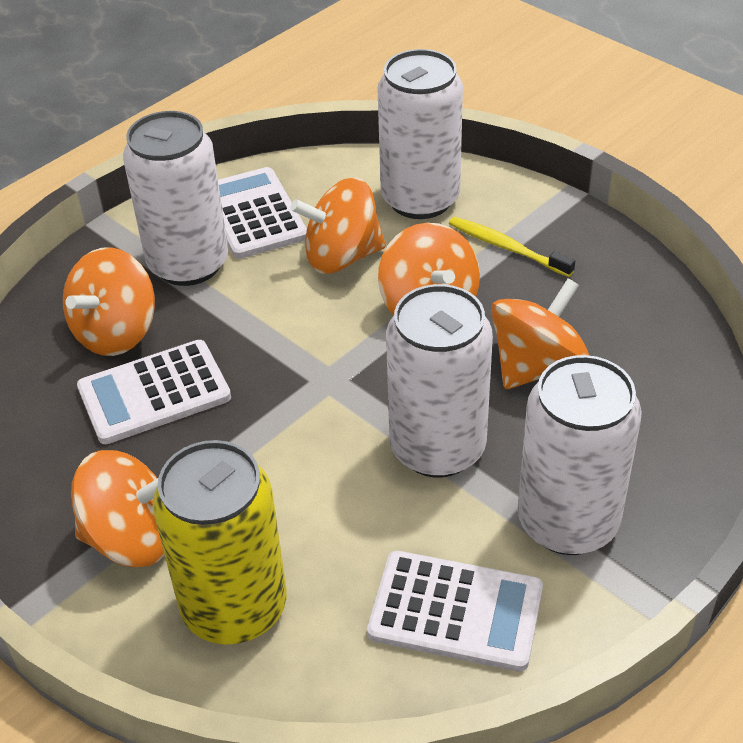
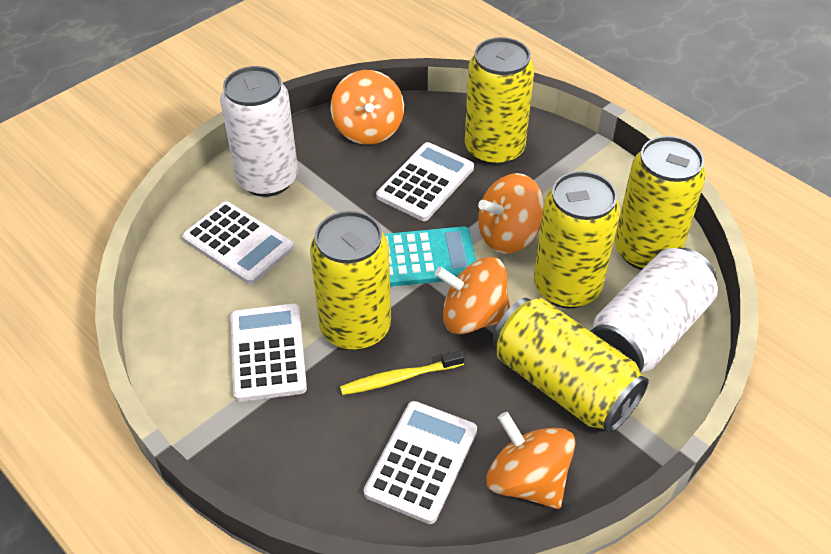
orange spinning top: 5 -> 4
turquoise calculator: 0 -> 1
white calculator: 3 -> 4
white can: 4 -> 2
yellow can: 1 -> 5

